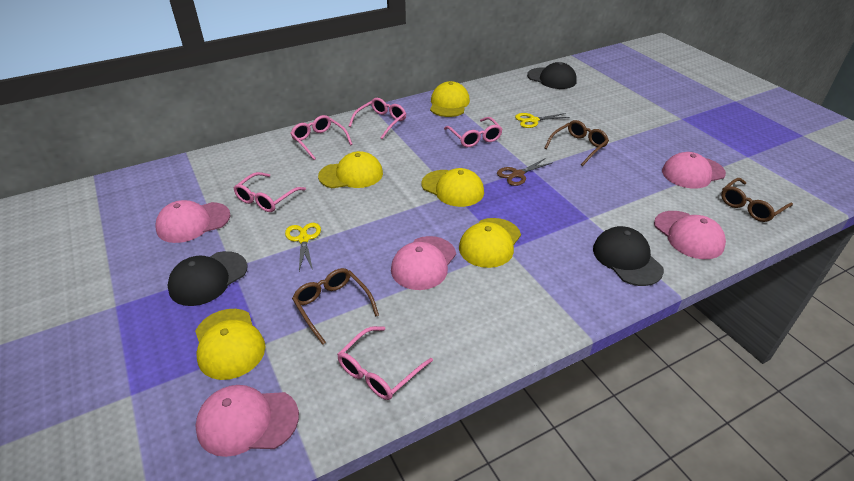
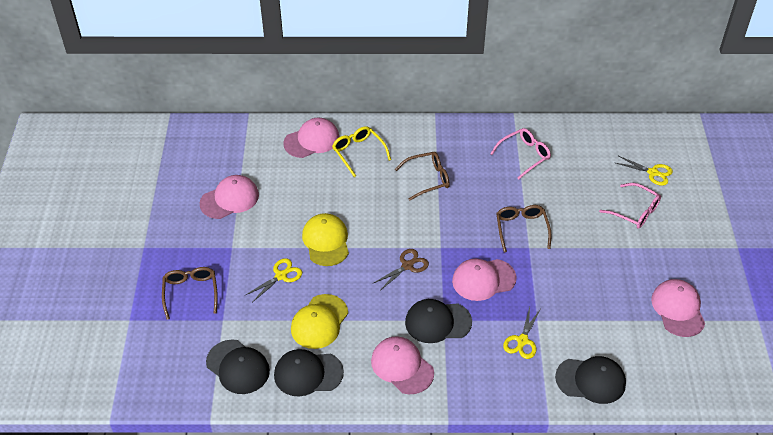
black cap: 3 -> 4
pink glasses: 5 -> 2
yellow cap: 5 -> 2
yellow glasses: 0 -> 1
yellow scissors: 2 -> 3

